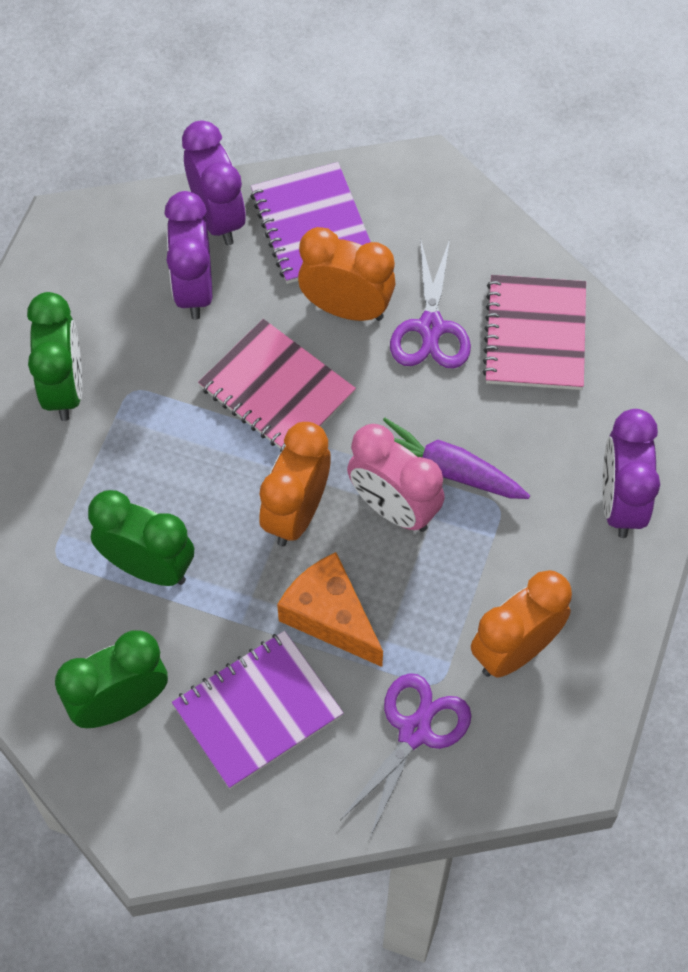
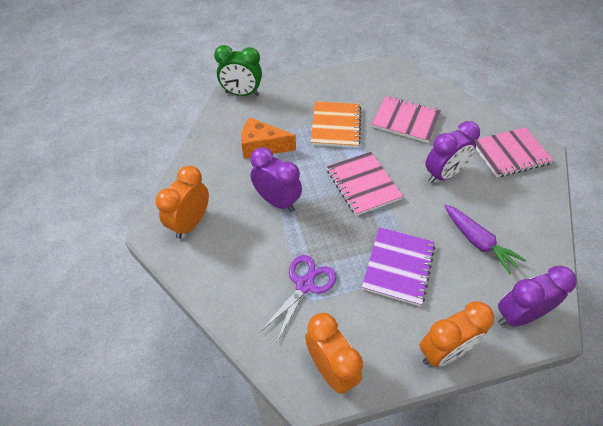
green clock: 3 -> 1
orange notebook: 0 -> 1
pink clock: 1 -> 0
pink notebook: 2 -> 3
purple notebook: 2 -> 1
purple scissors: 2 -> 1

